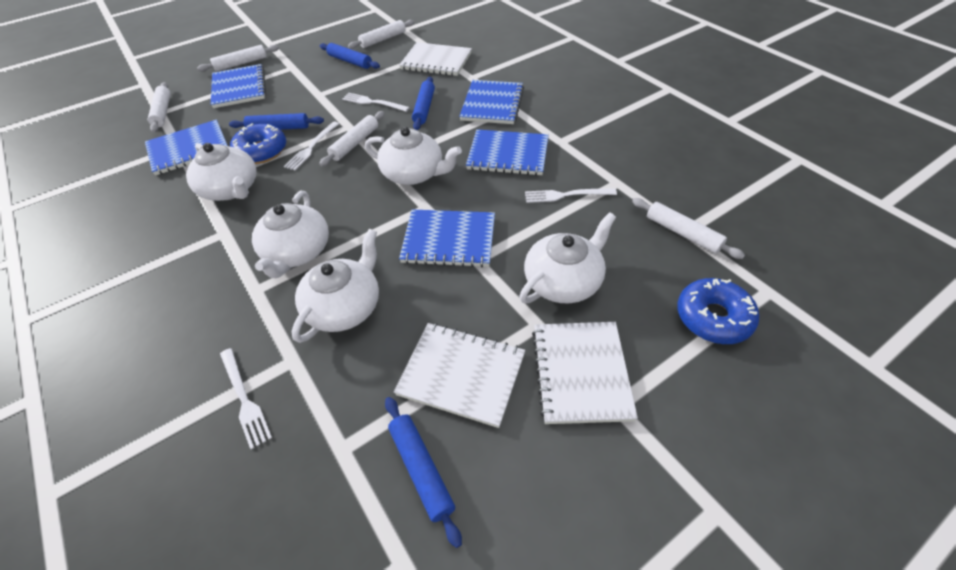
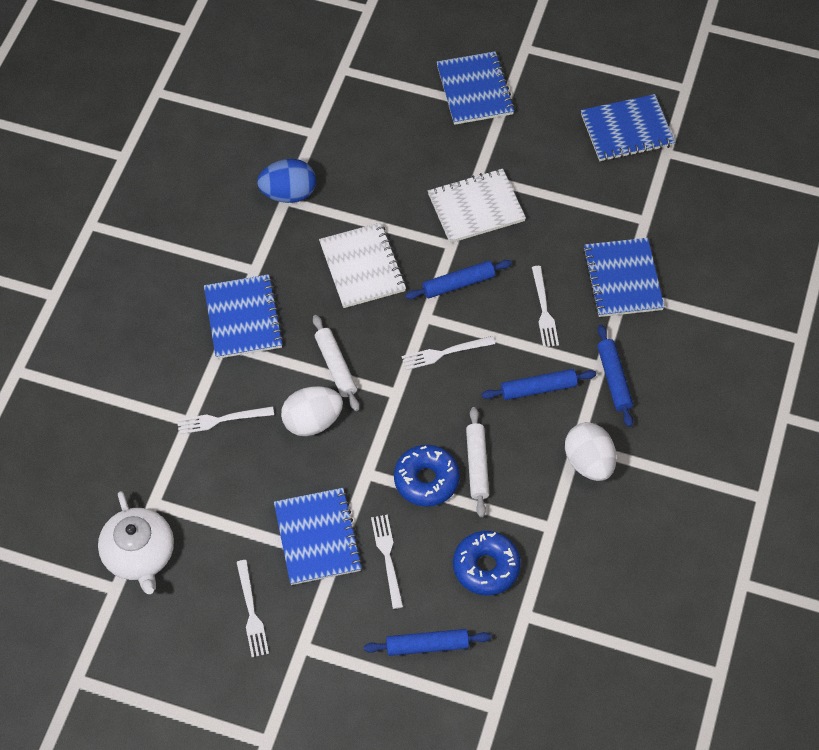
blue egg: 0 -> 1
white egg: 0 -> 2
white fork: 4 -> 5
white notebook: 3 -> 2
white rolling pin: 5 -> 2
white teapot: 5 -> 1

